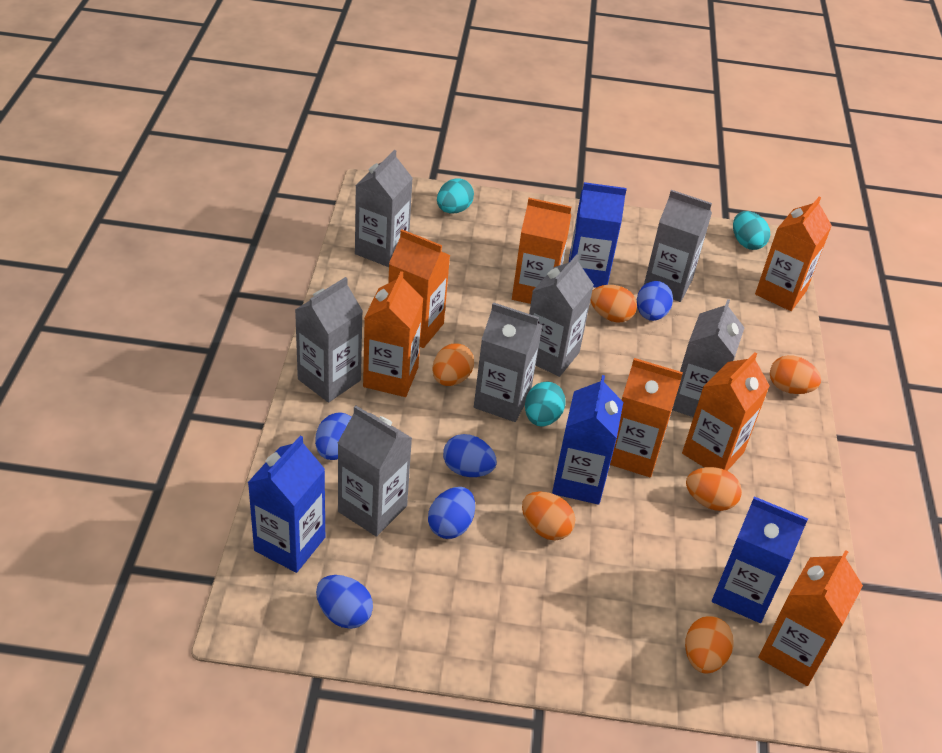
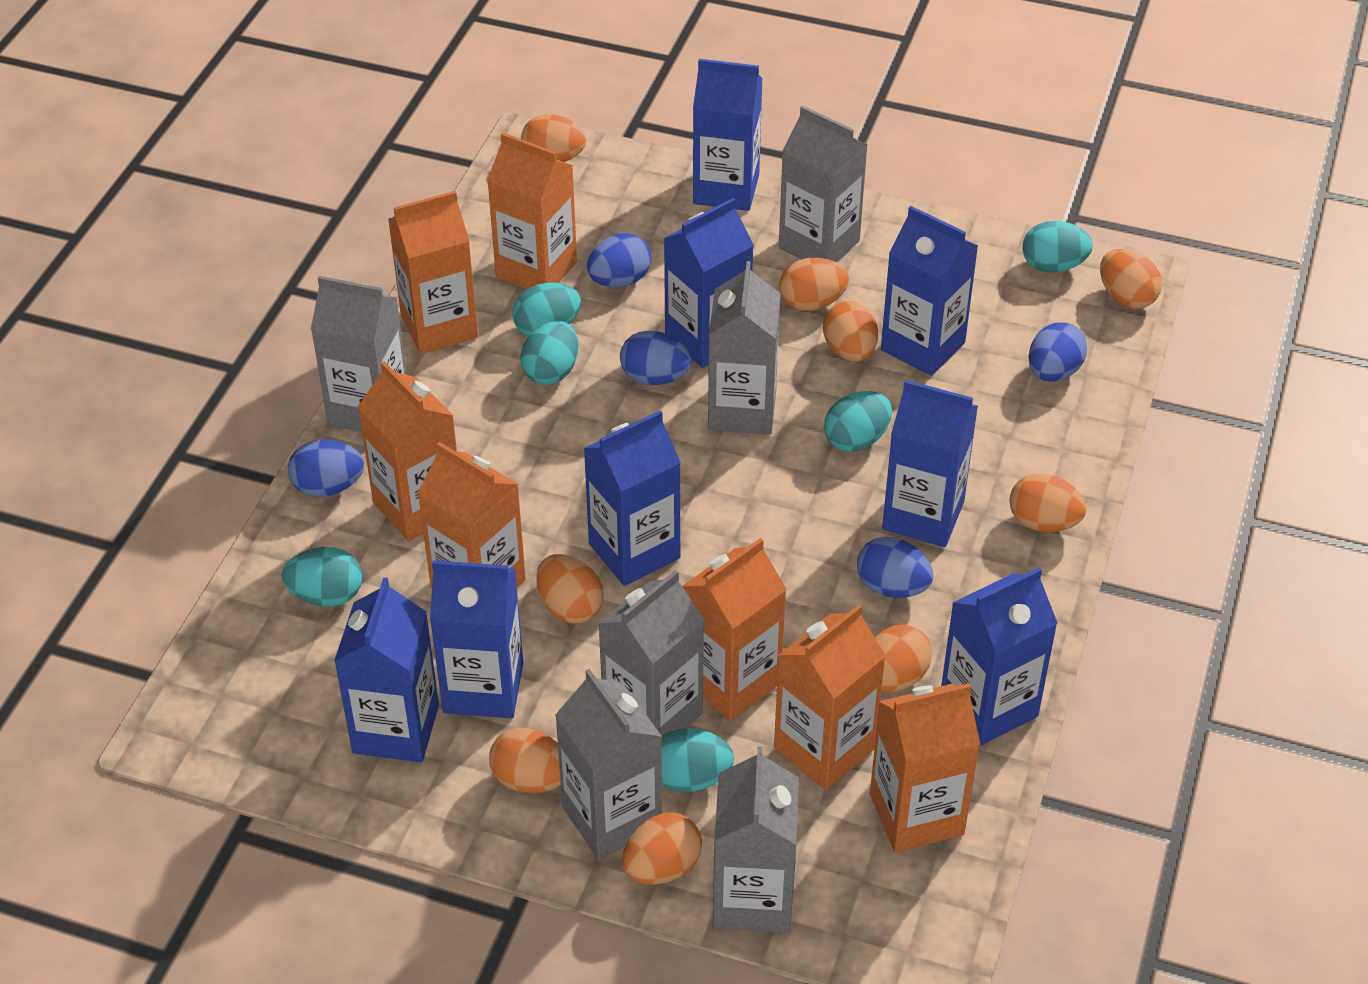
blue carton: 4 -> 8
grey carton: 7 -> 6
orange egg: 6 -> 9
turquoise egg: 3 -> 6

